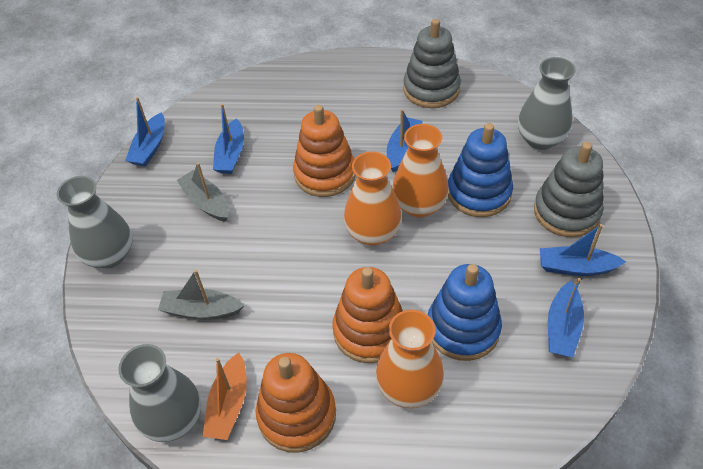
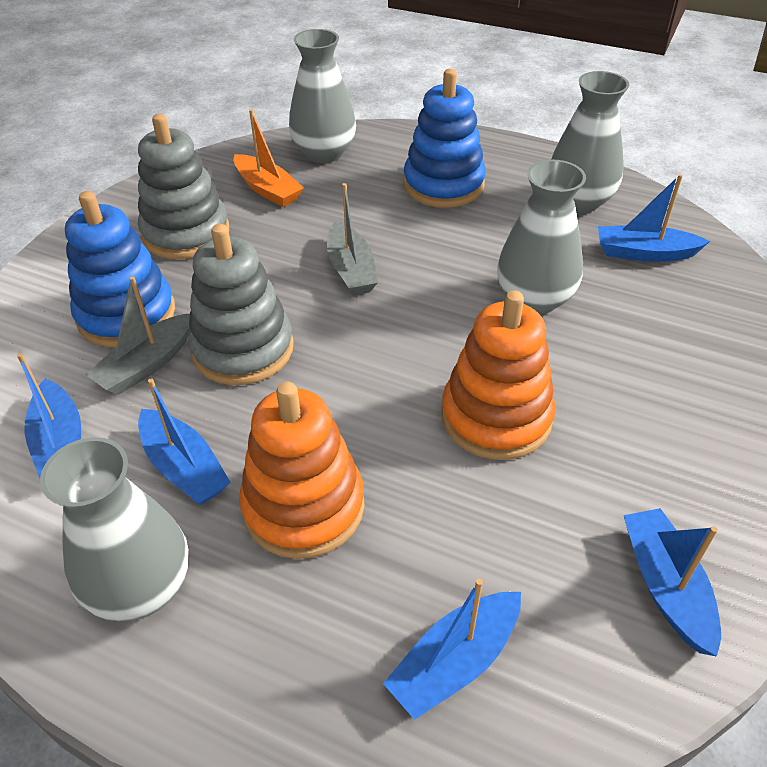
grey vase: 3 -> 4
orange stacking toy: 3 -> 2
orange vase: 3 -> 0

